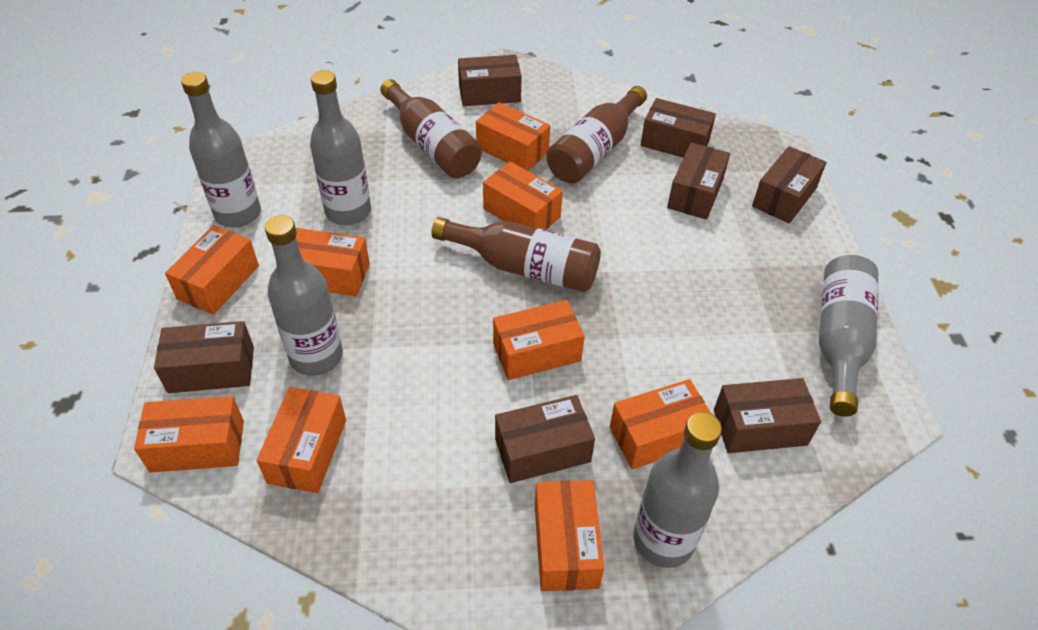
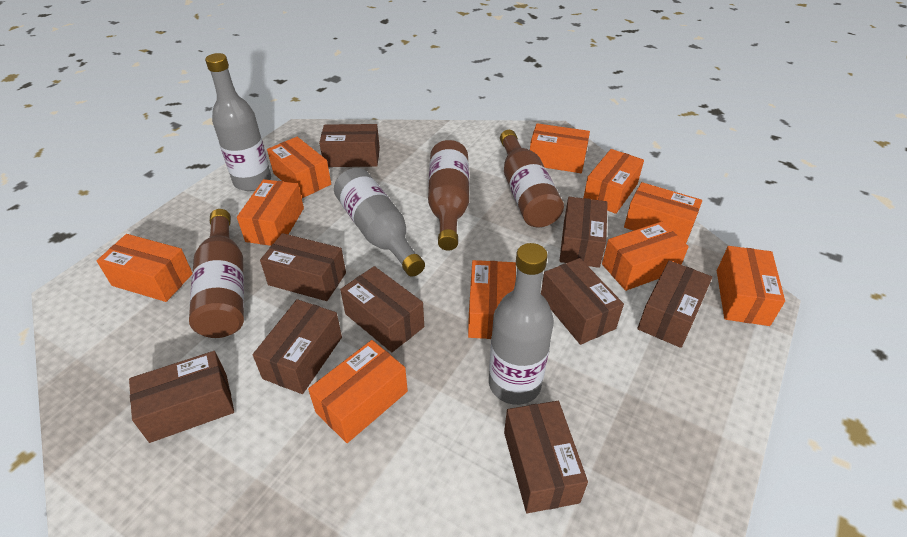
brown box: 7 -> 9
grey bottle: 5 -> 3
orange box: 9 -> 10

